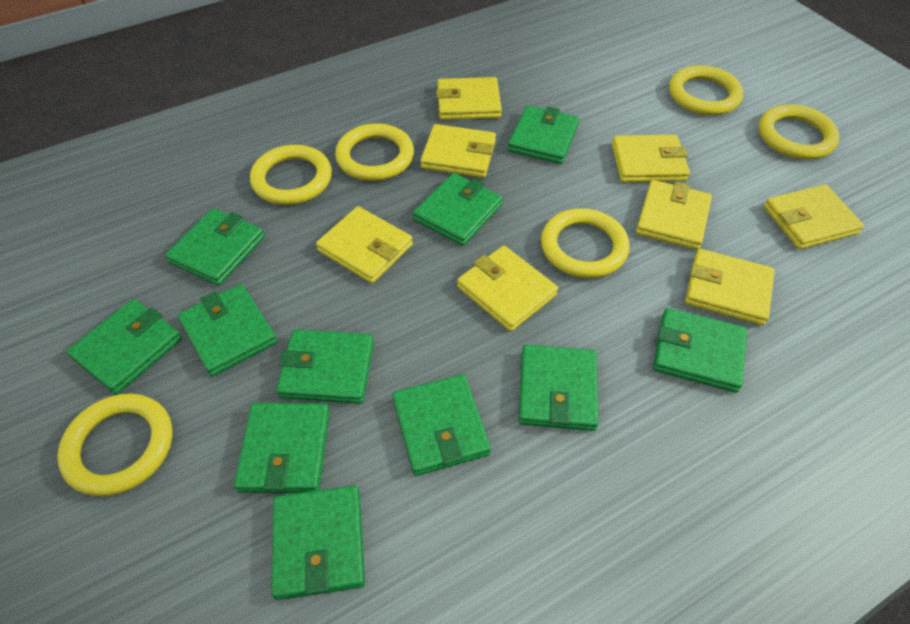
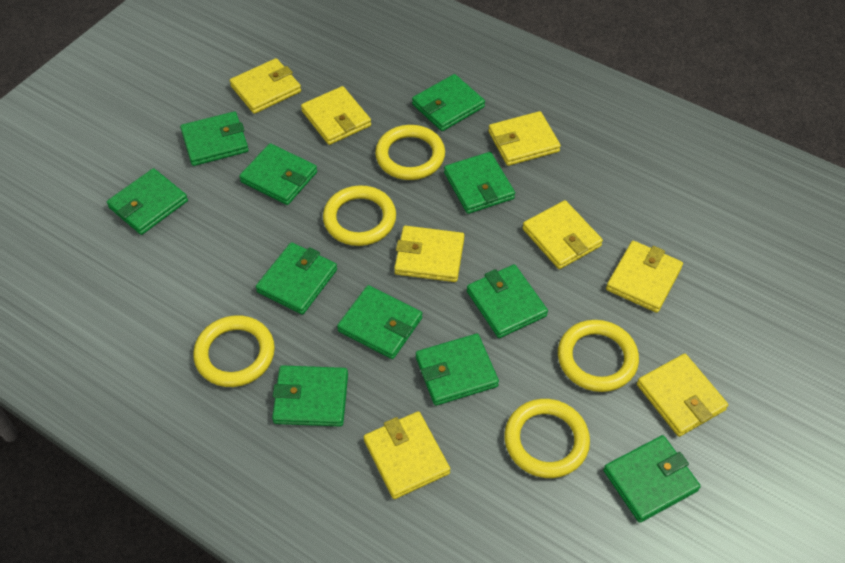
yellow ring: 6 -> 5

